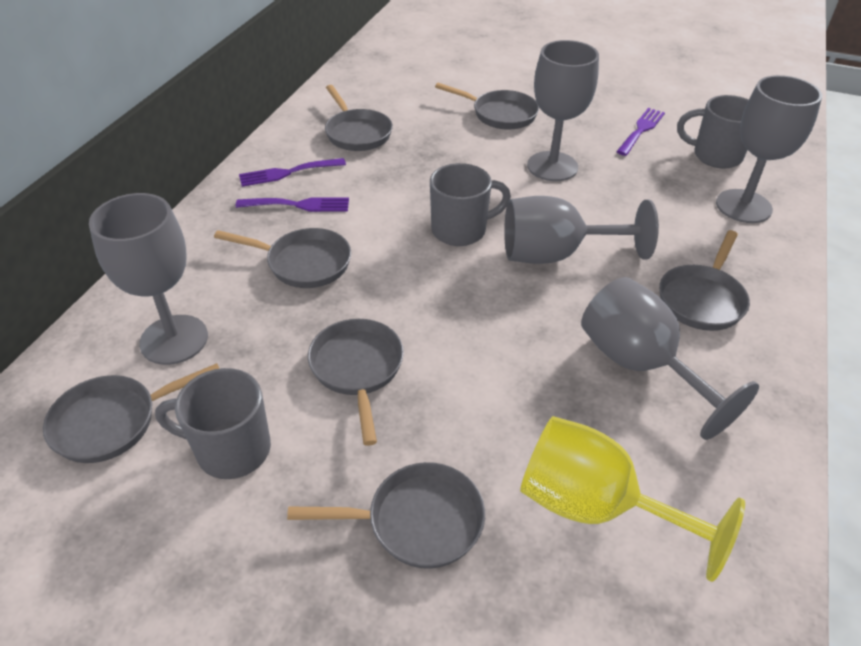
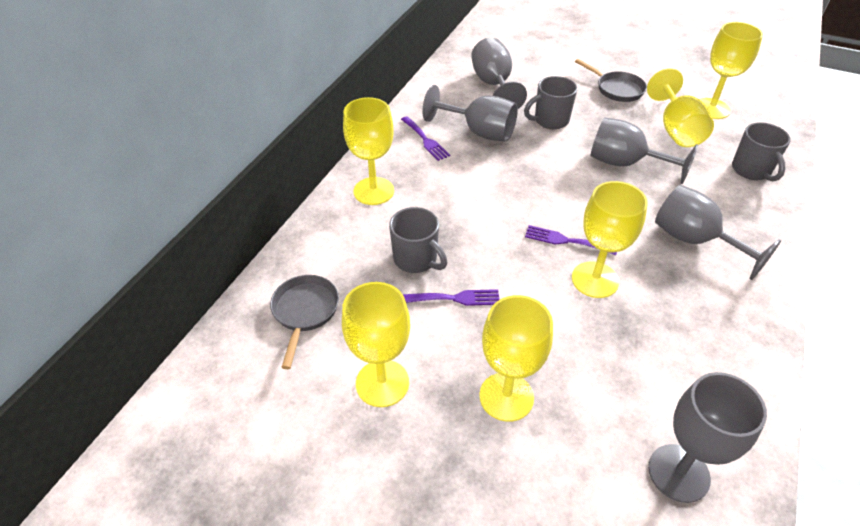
grey pan: 7 -> 2
yellow goblet: 1 -> 6

